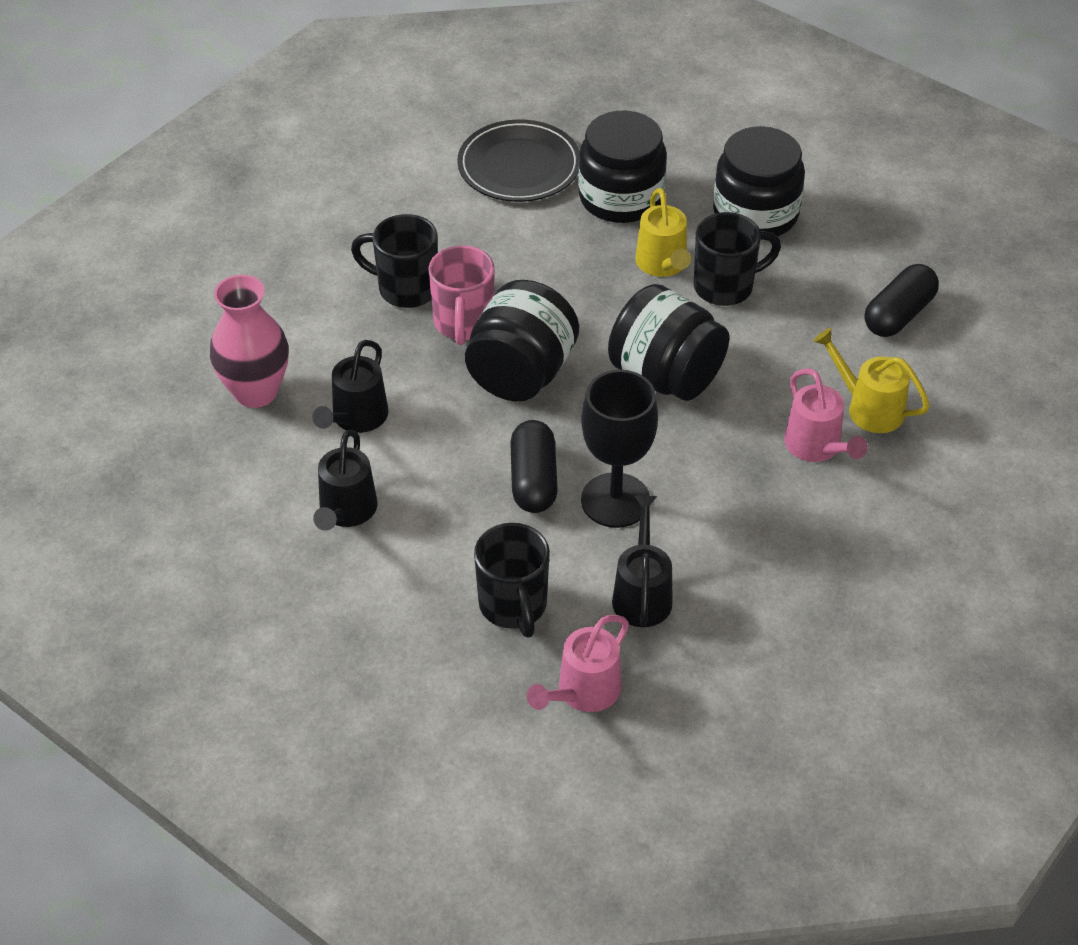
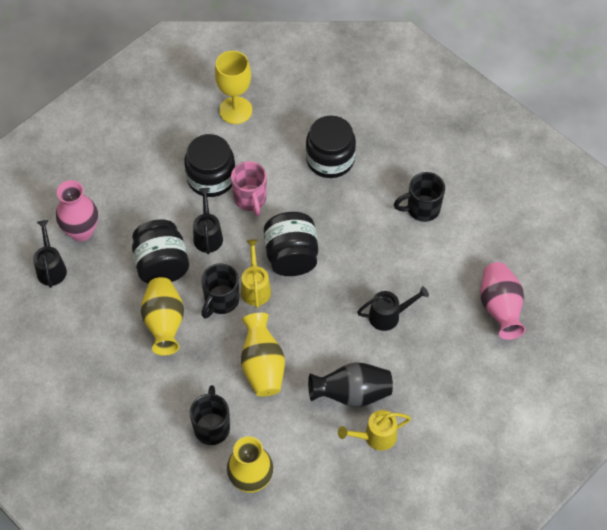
black capsule: 2 -> 0
black goblet: 1 -> 0
black plate: 1 -> 0
black vase: 0 -> 1
pink vase: 1 -> 2
pink watering can: 2 -> 0
yellow goblet: 0 -> 1
yellow vase: 0 -> 3

